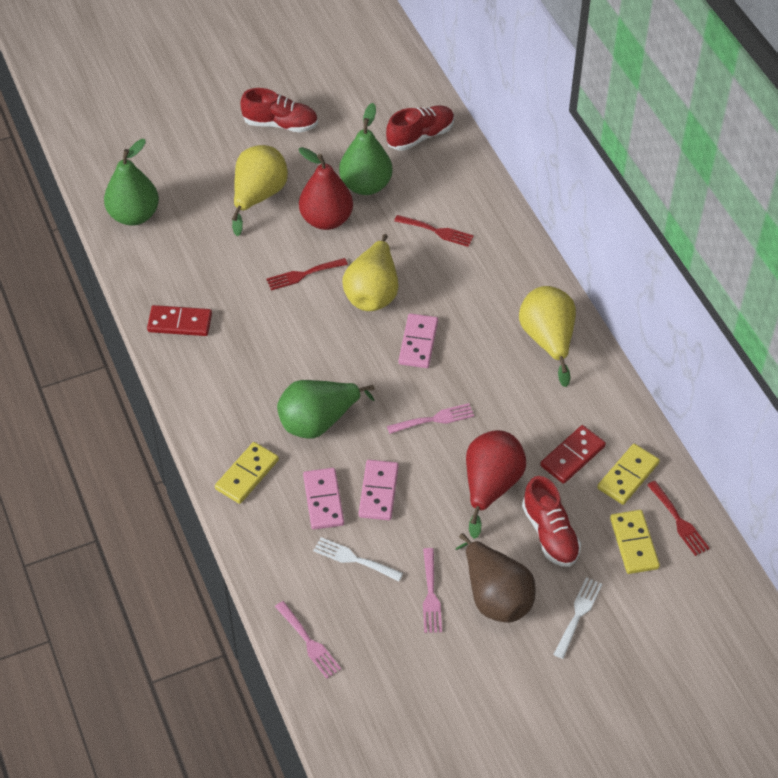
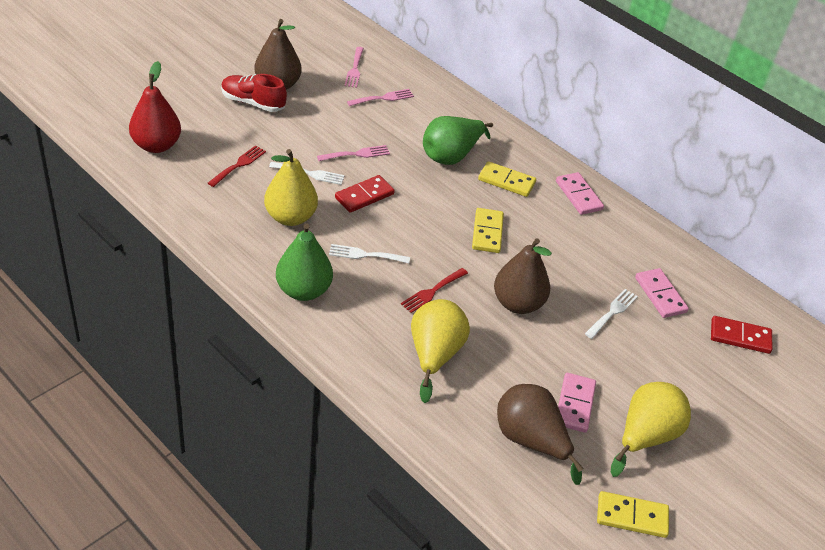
brown pear: 1 -> 3
green pear: 3 -> 2
red fork: 3 -> 2
red pear: 2 -> 1
red shoe: 3 -> 1
white fork: 2 -> 3

